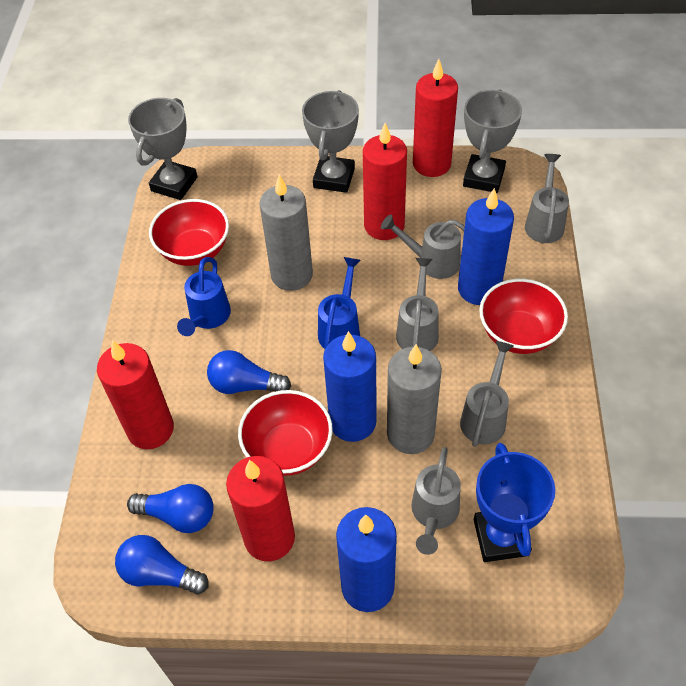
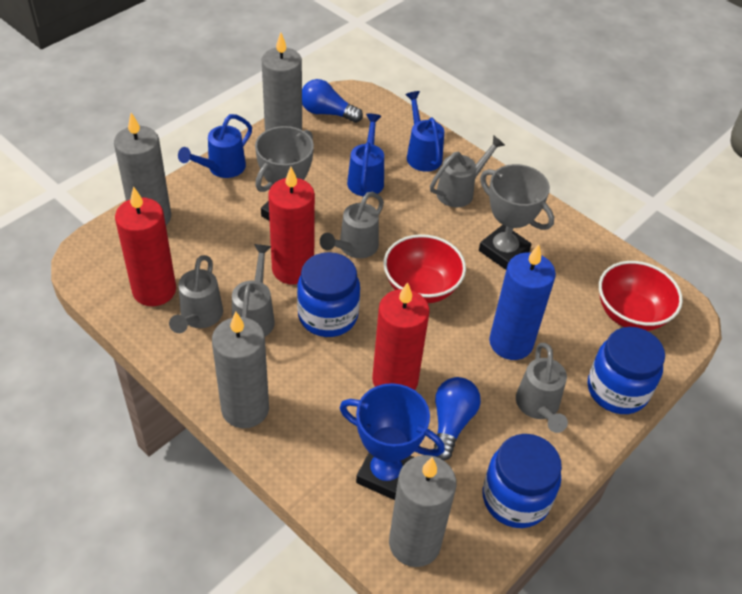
blue candle: 3 -> 1
blue jar: 0 -> 3
blue light bulb: 3 -> 2
blue watering can: 2 -> 3
grey candle: 2 -> 4
grey trophy: 3 -> 2
red bowl: 3 -> 2
red candle: 4 -> 3

